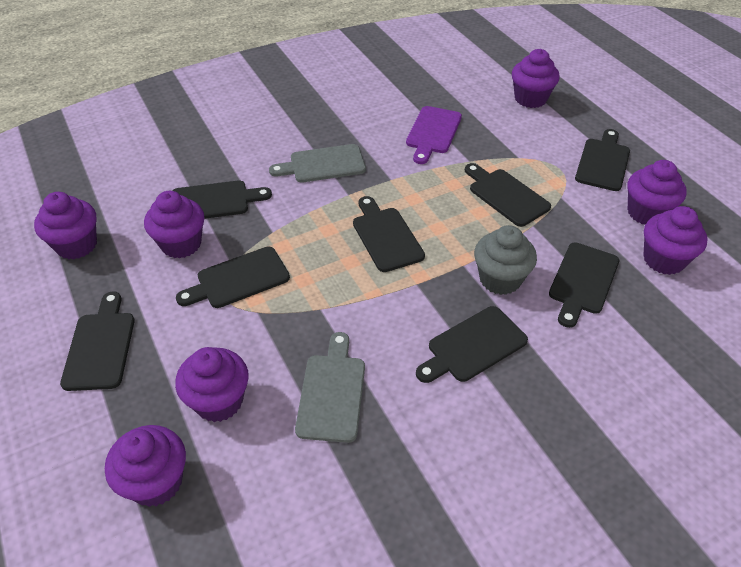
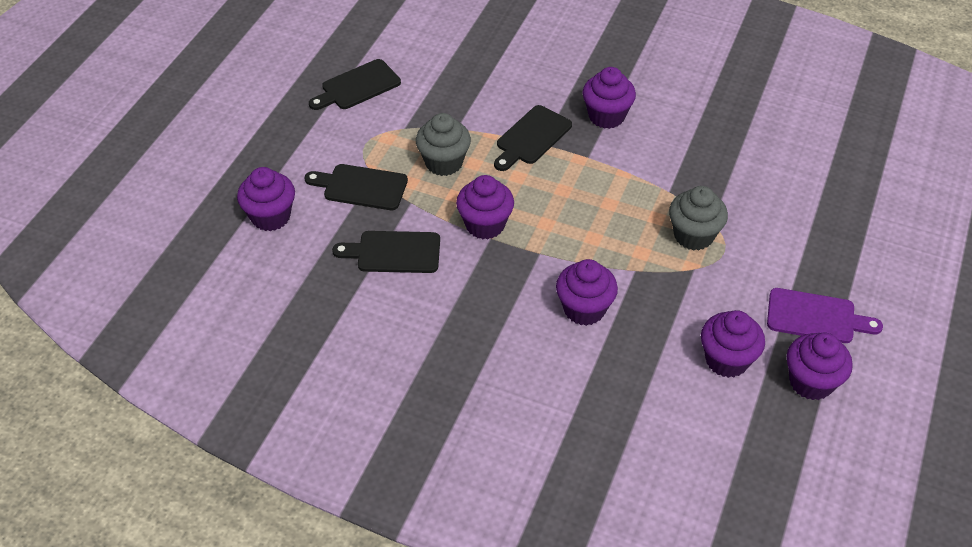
black cutting board: 8 -> 4
grey cupcake: 1 -> 2
grey cutting board: 2 -> 0
purple cupcake: 7 -> 6

